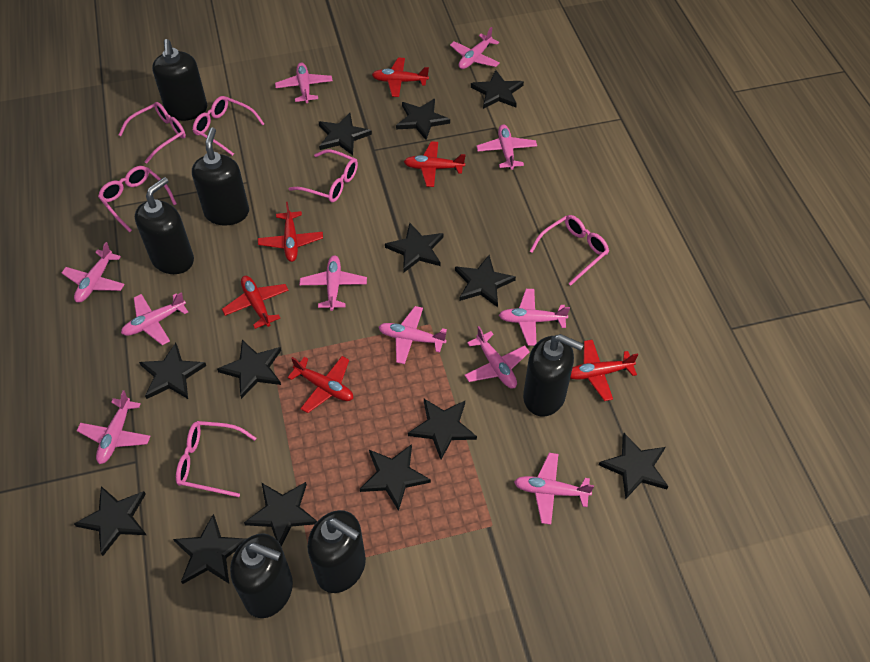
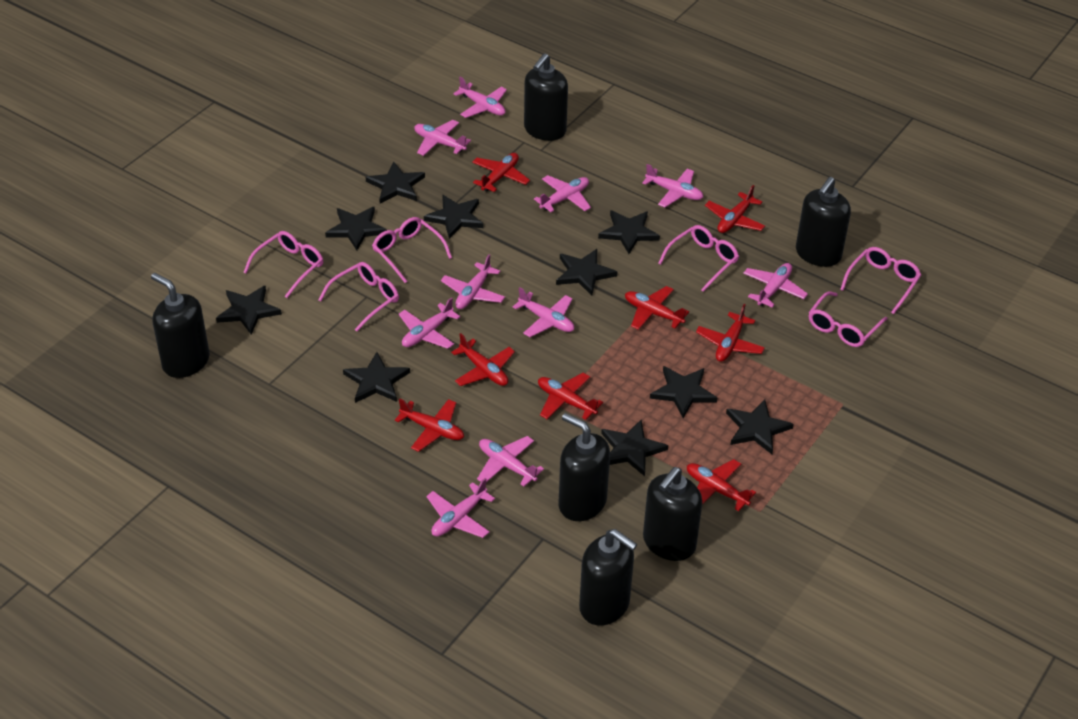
black star: 13 -> 10
pink plane: 11 -> 10
red plane: 6 -> 8

